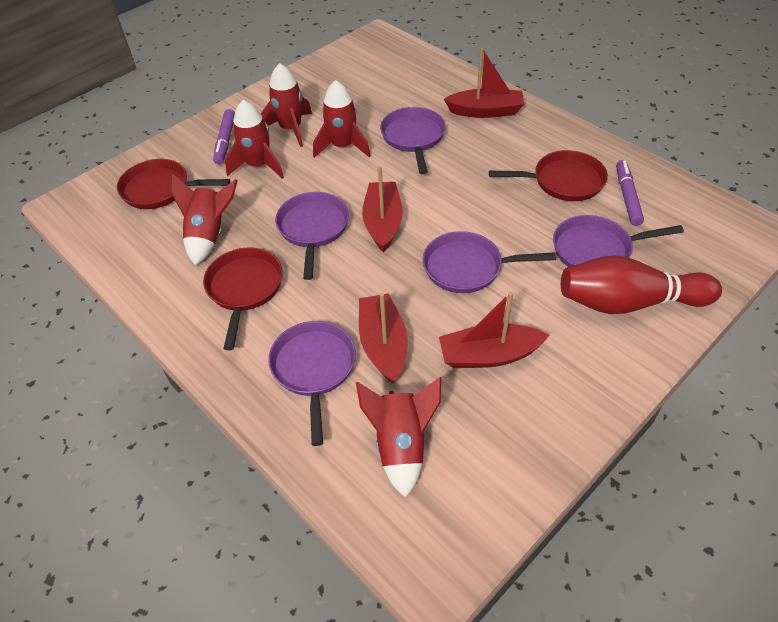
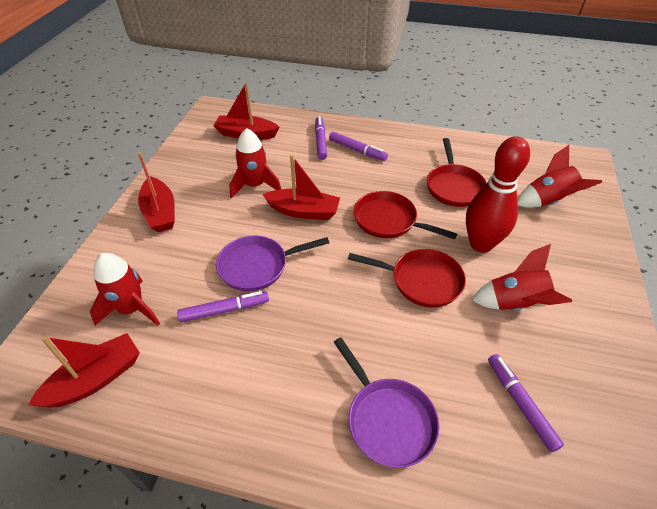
purple marker: 2 -> 4
purple pan: 5 -> 2
red rocket: 5 -> 4

